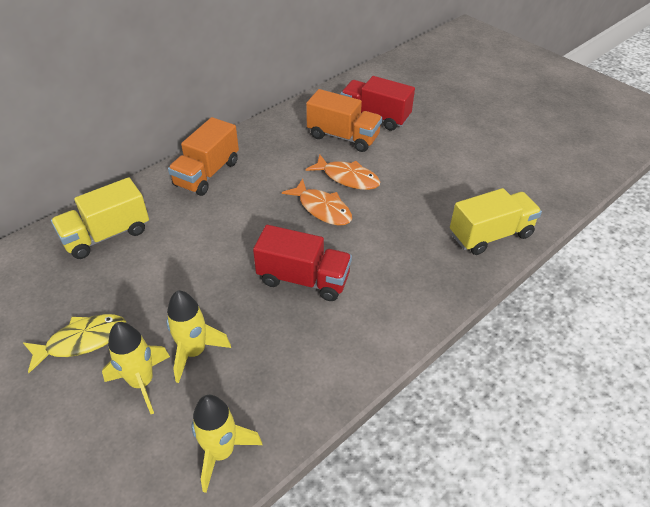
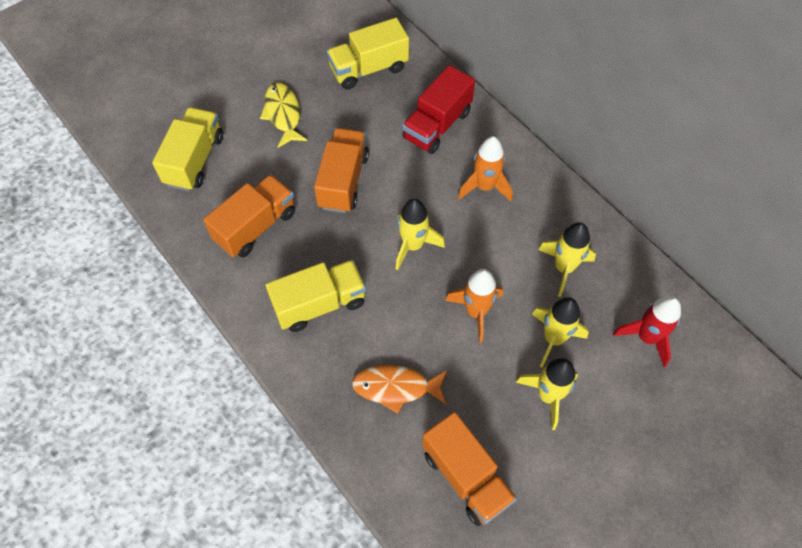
orange fish: 2 -> 1
orange rocket: 0 -> 2
orange truck: 2 -> 3
red rocket: 0 -> 1
red truck: 2 -> 1
yellow rocket: 3 -> 4
yellow truck: 2 -> 3

